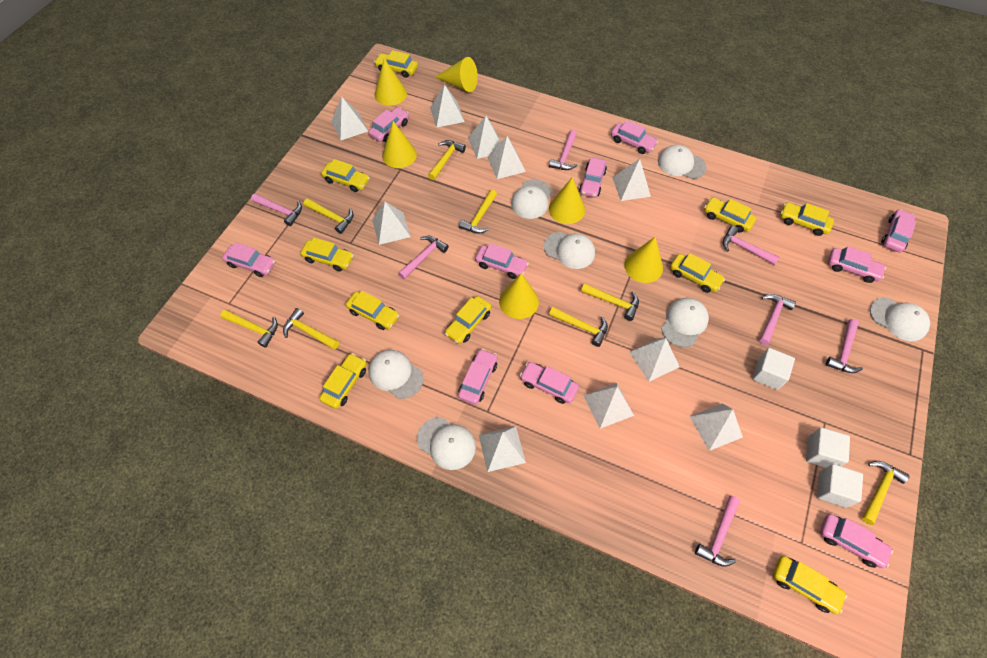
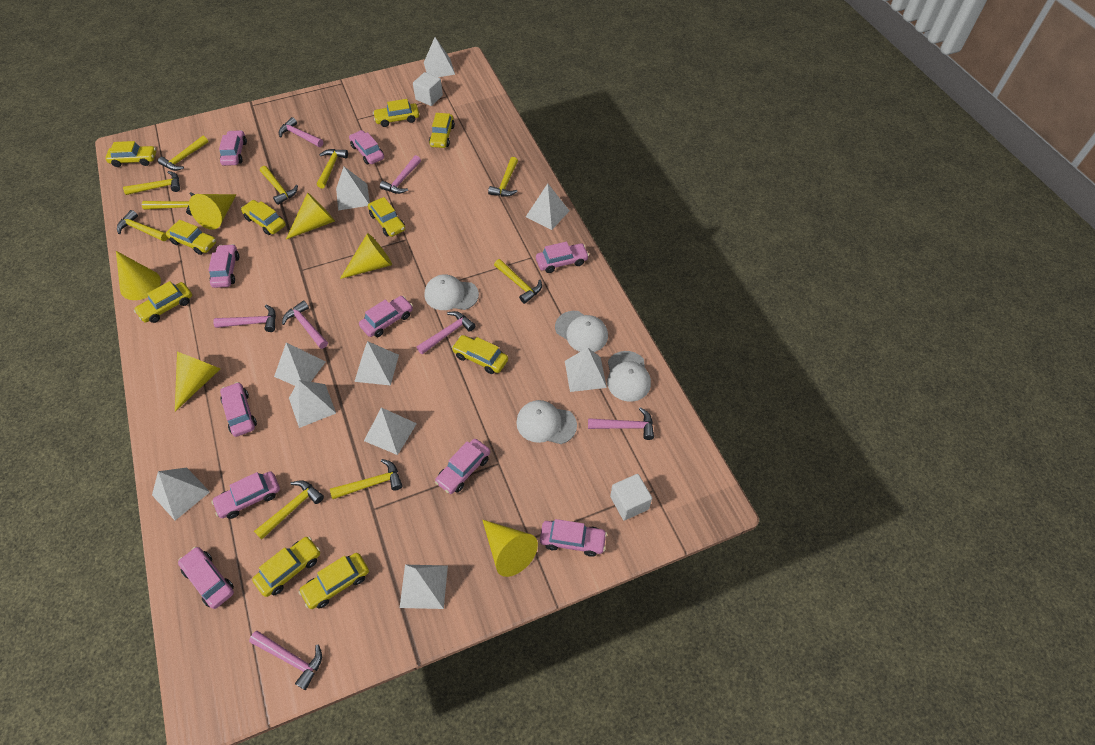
white cap: 7 -> 4
white cube: 3 -> 2
yellow hammer: 8 -> 10

